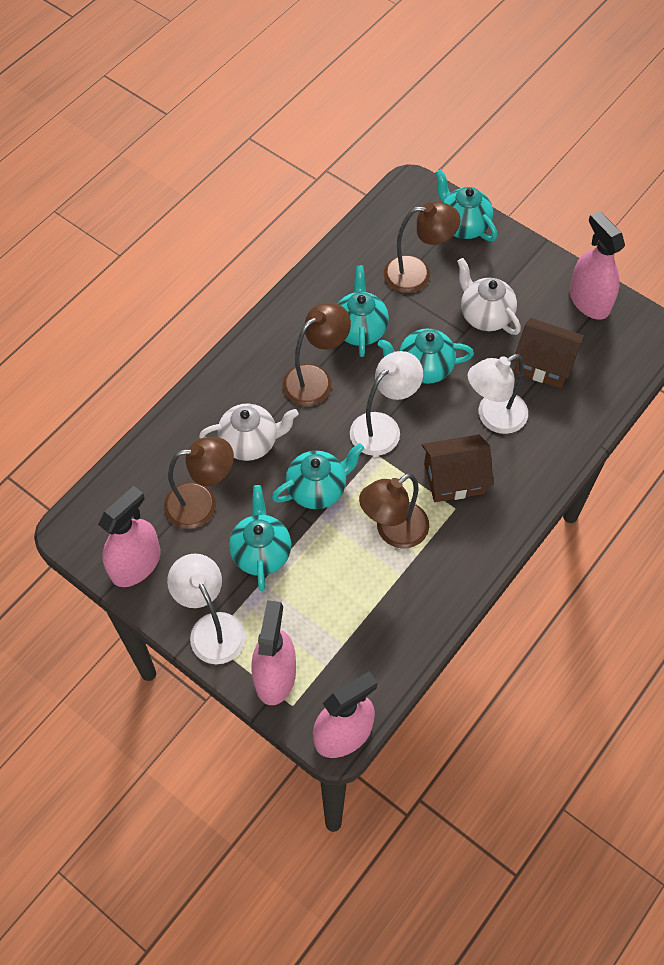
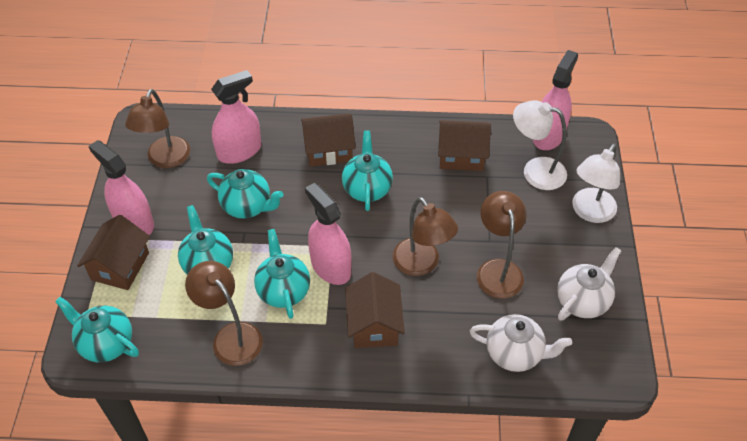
brown house: 2 -> 4
white lamp: 3 -> 2

